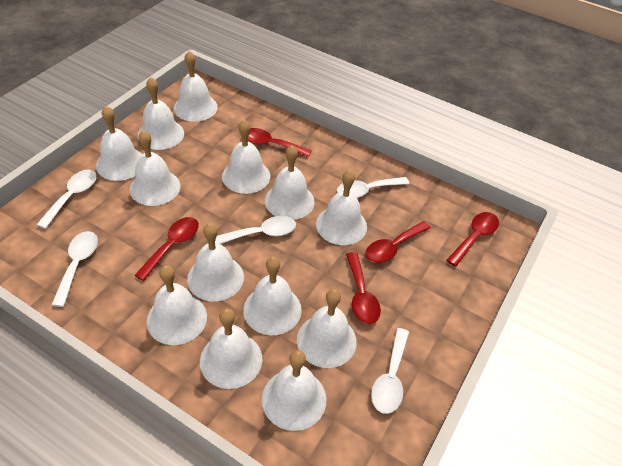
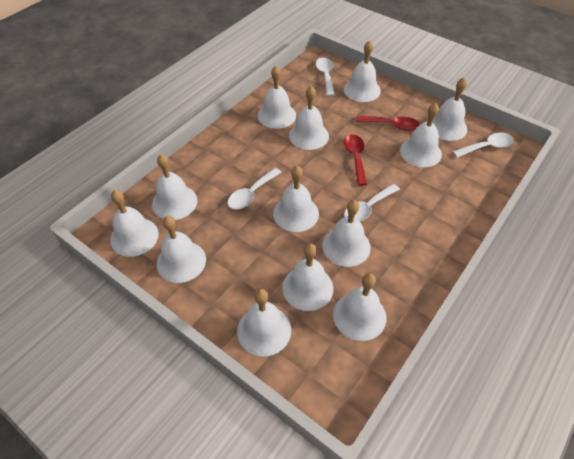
red spoon: 5 -> 2
white spoon: 5 -> 4

